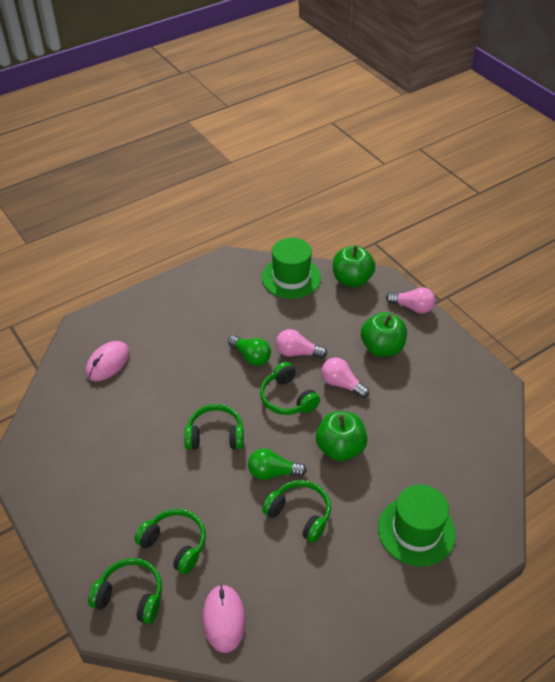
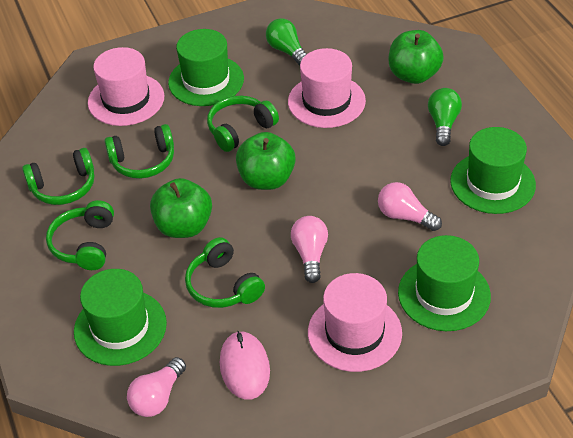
green hat: 2 -> 4
pink hat: 0 -> 3
pink mouse: 2 -> 1

